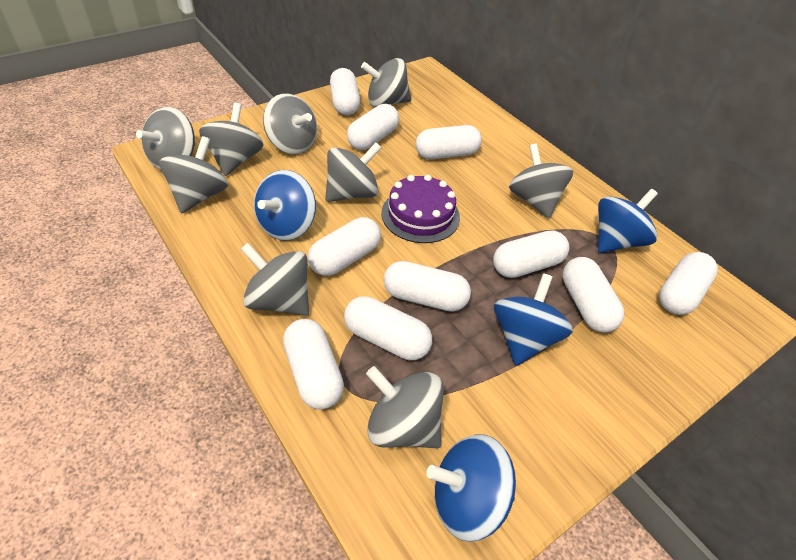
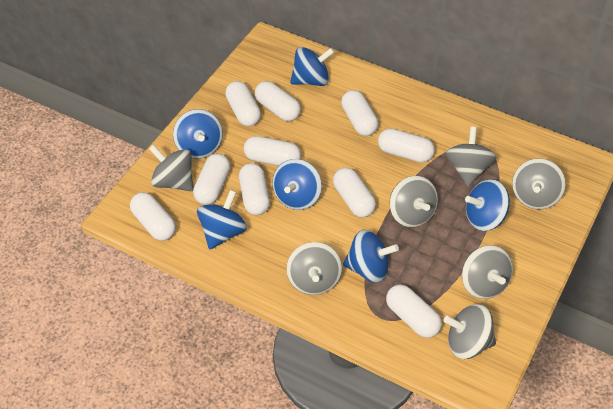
blue spinning top: 4 -> 6
grey spinning top: 9 -> 7
purple cake: 1 -> 0

